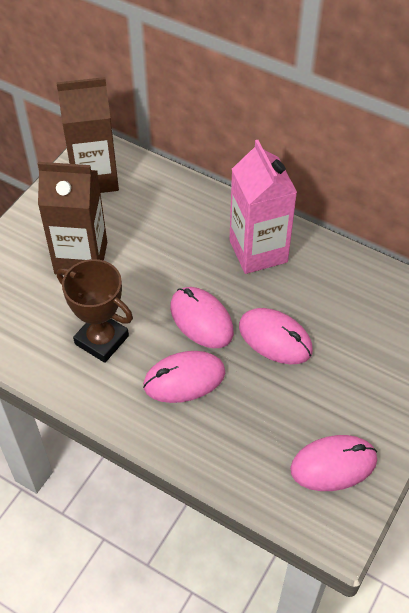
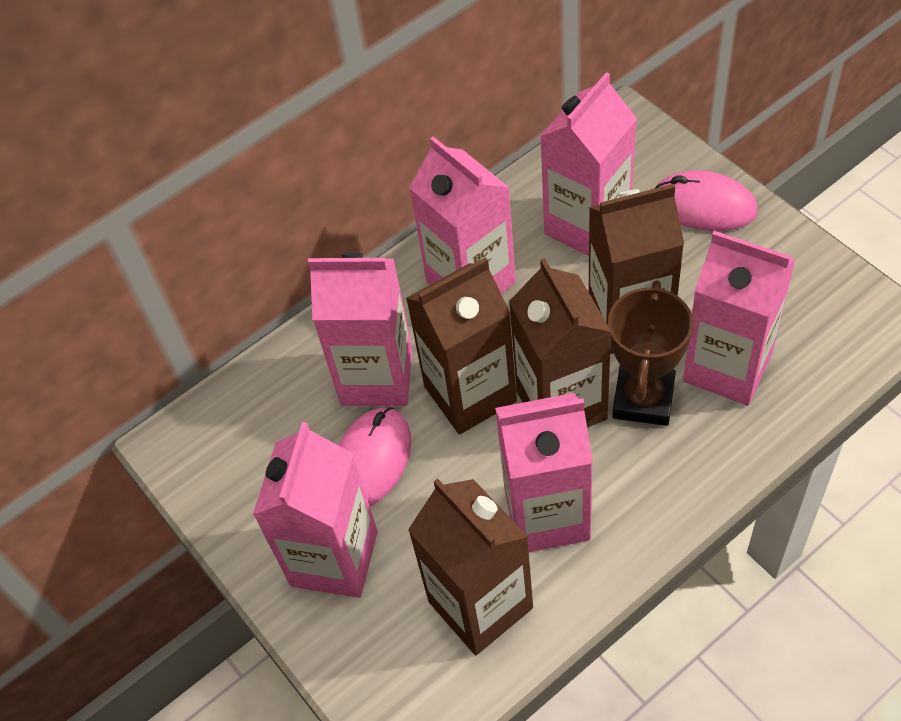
brown carton: 2 -> 4
pink carton: 1 -> 6
pink mouse: 4 -> 2

